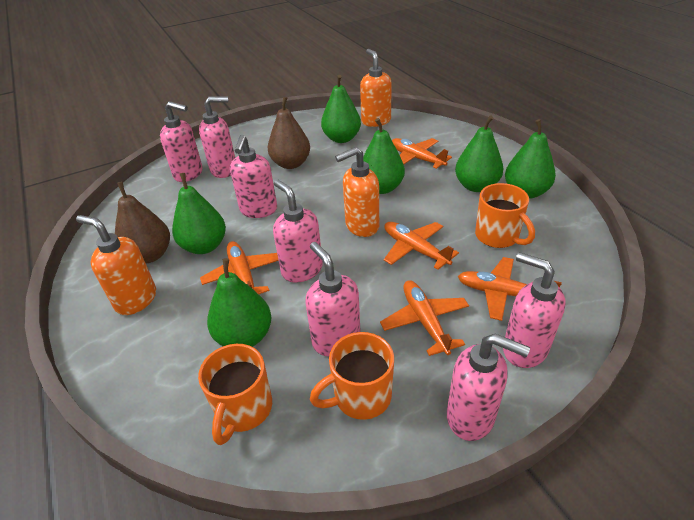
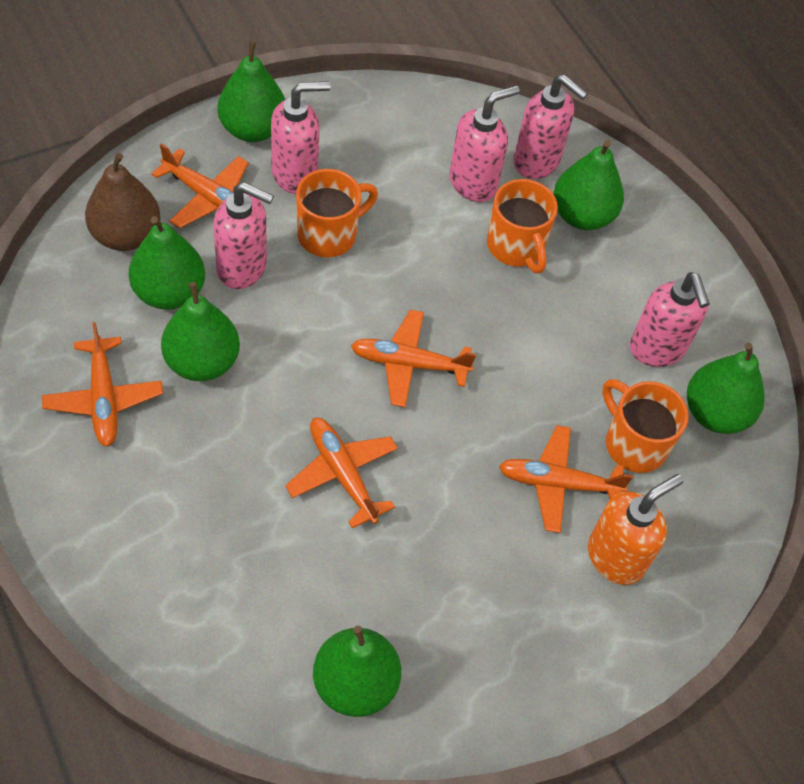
brown pear: 2 -> 1
orange soap dispenser: 3 -> 1
pink soap dispenser: 7 -> 5

